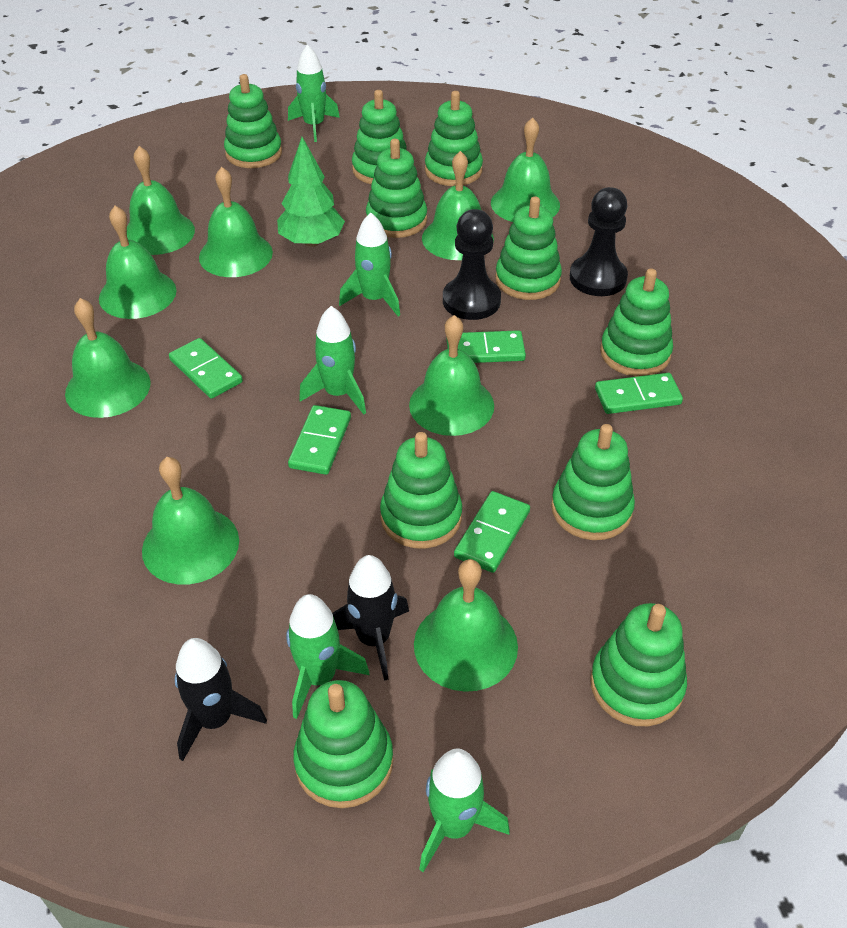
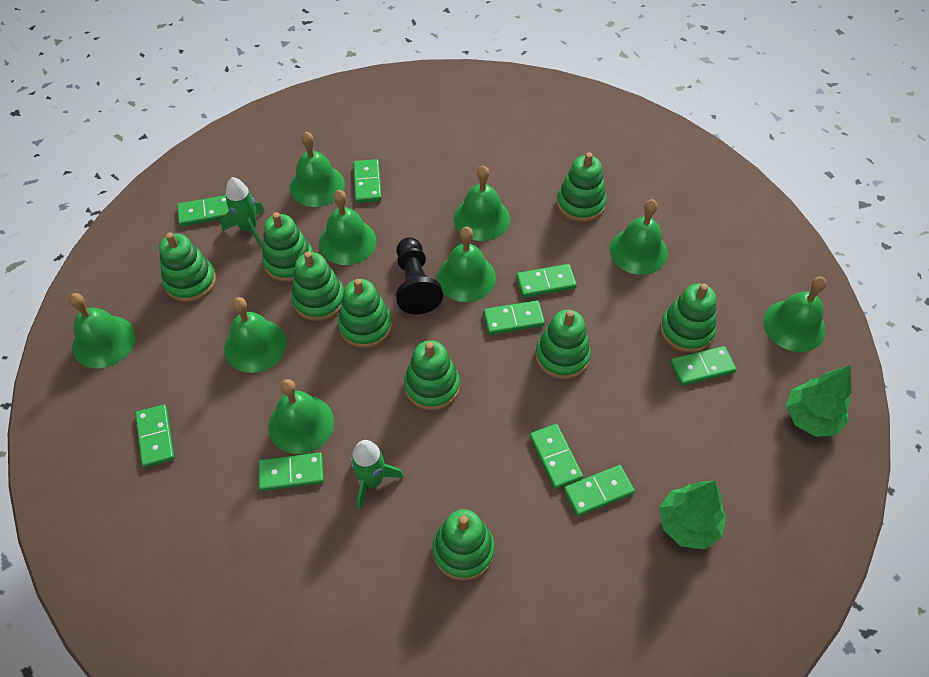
black pawn: 2 -> 1
black rocket: 2 -> 0
green domino: 5 -> 9
green rocket: 5 -> 2
green stacking toy: 10 -> 9
green tree: 1 -> 2

